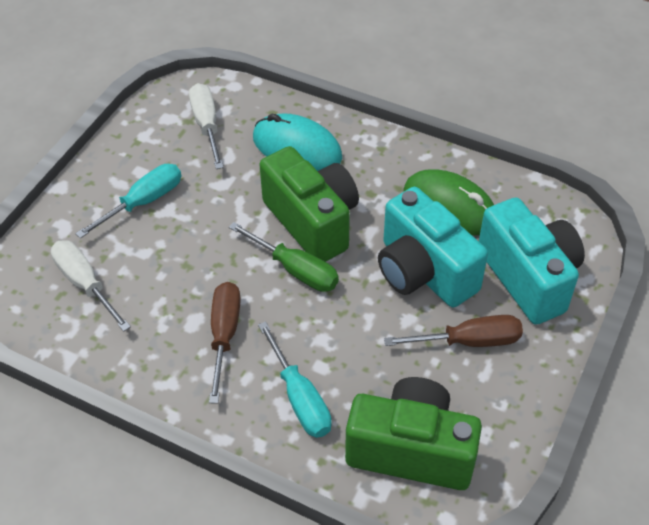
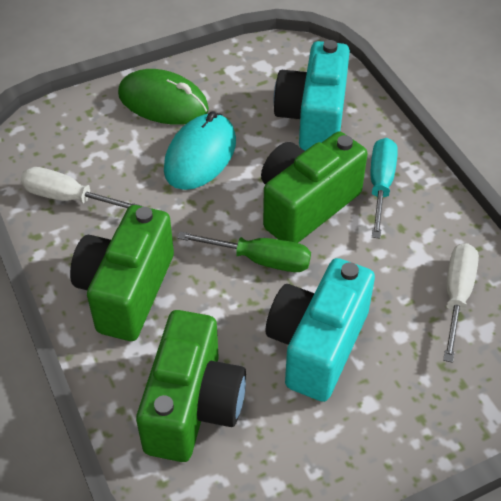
brown screwdriver: 2 -> 0
green camera: 2 -> 3
turquoise screwdriver: 2 -> 1

